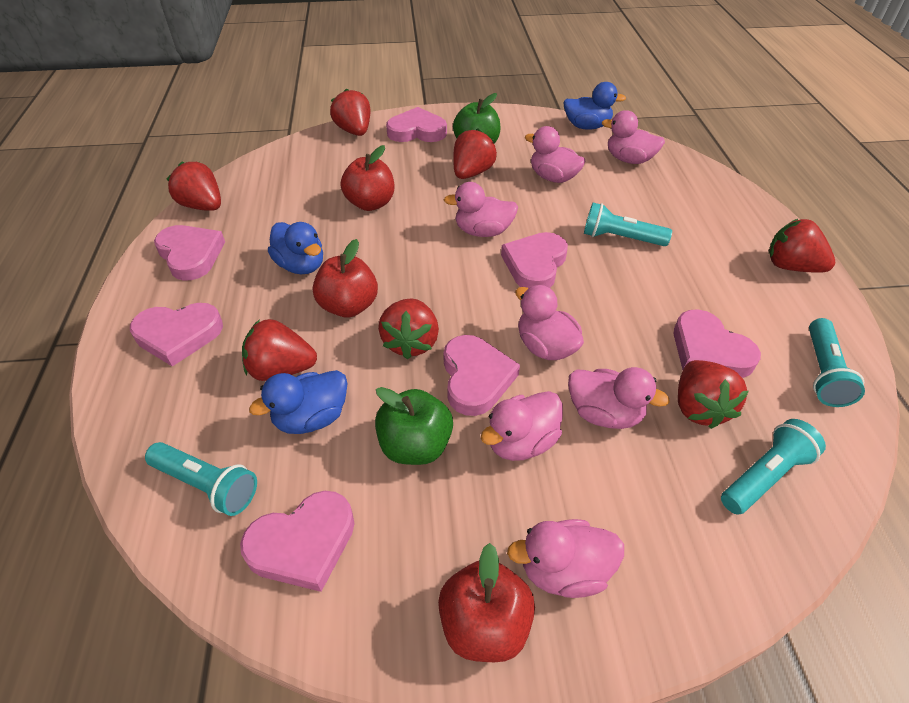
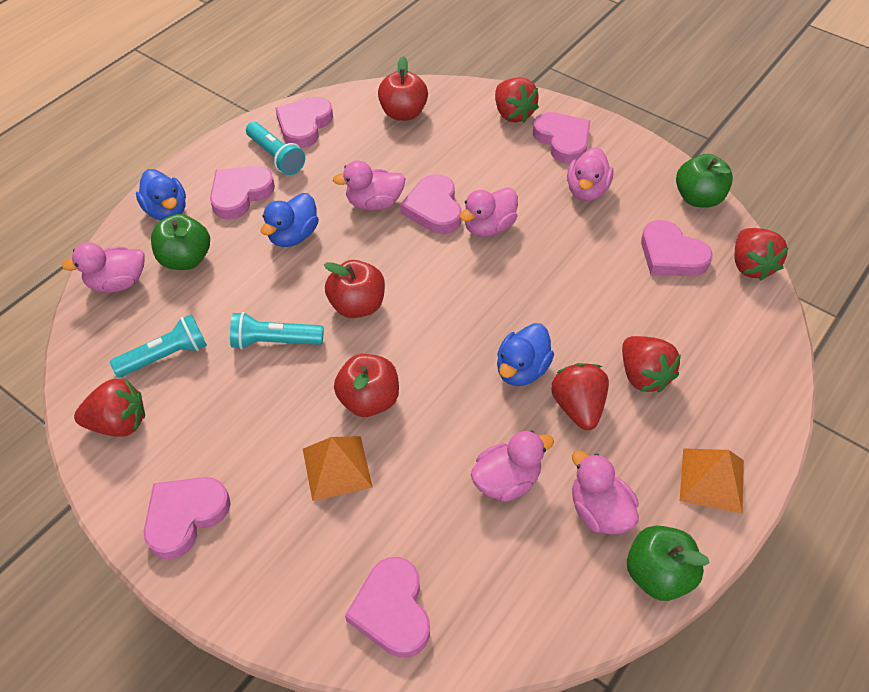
green apple: 2 -> 3
orange pyramid: 0 -> 2
pink duck: 7 -> 6
red strawberry: 7 -> 5
turquoise flashlight: 4 -> 3

